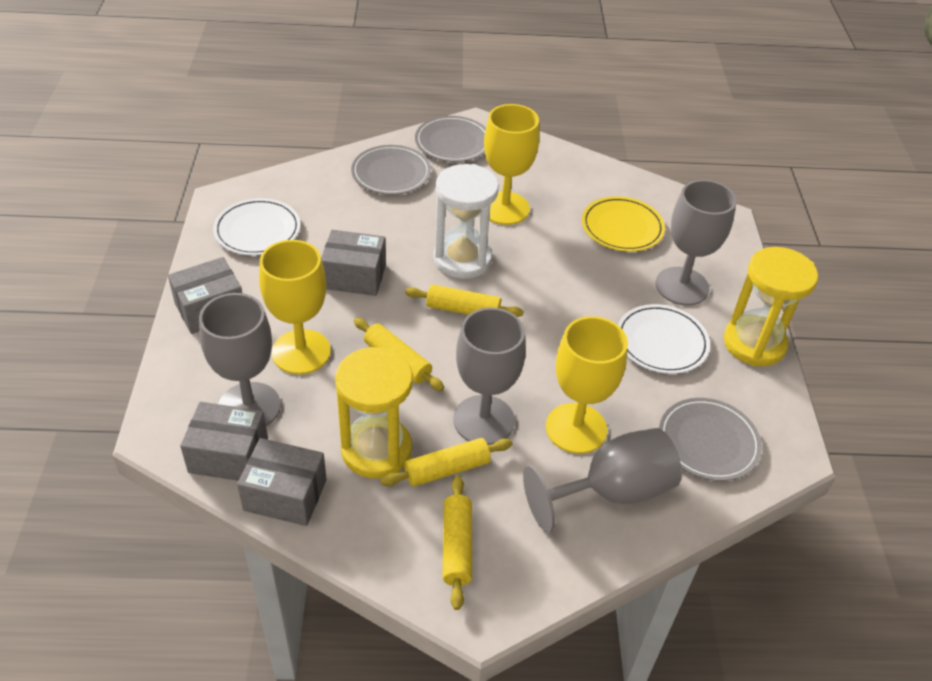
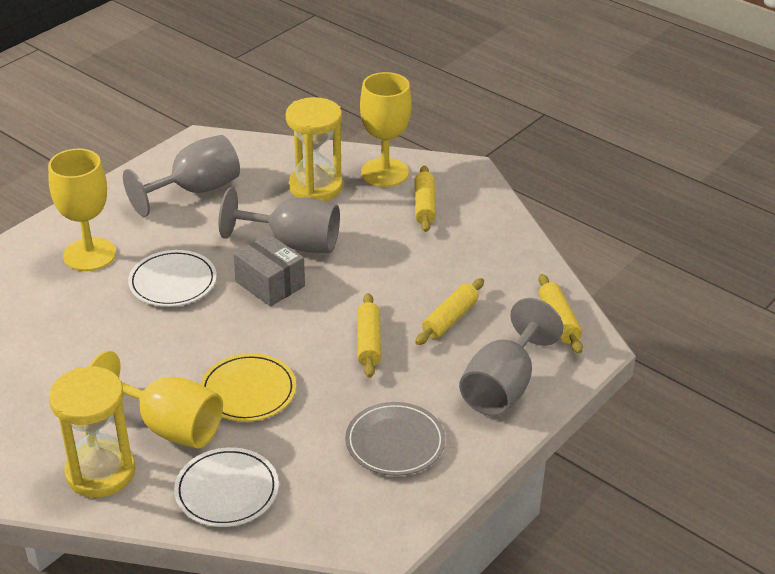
grey box: 4 -> 1
grey goblet: 4 -> 3
grey plate: 3 -> 1
white hourglass: 1 -> 0

